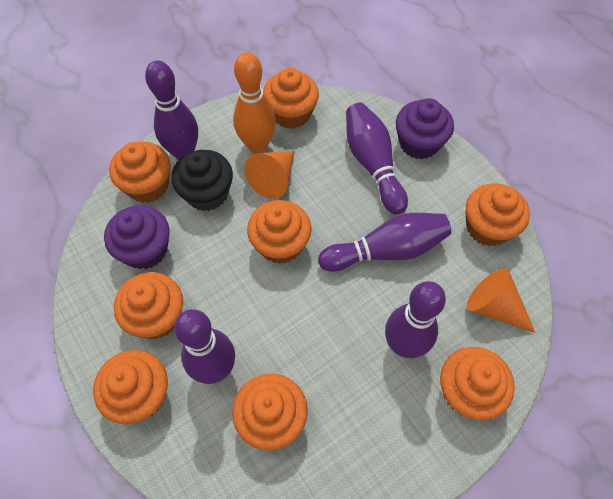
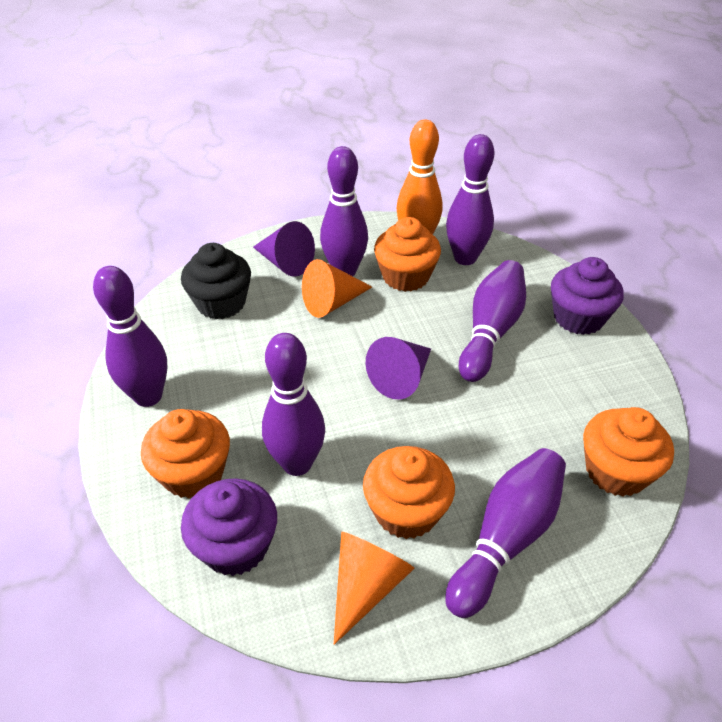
orange cupcake: 8 -> 4
purple bowling pin: 5 -> 6
purple cone: 0 -> 2

